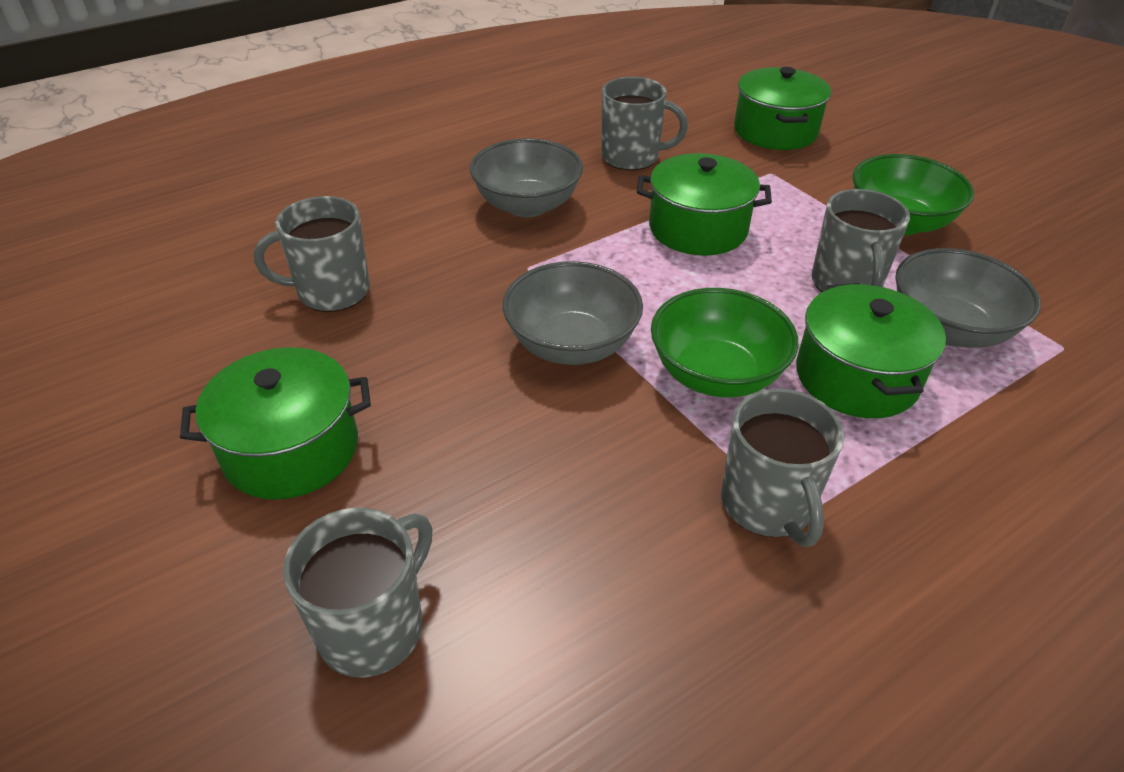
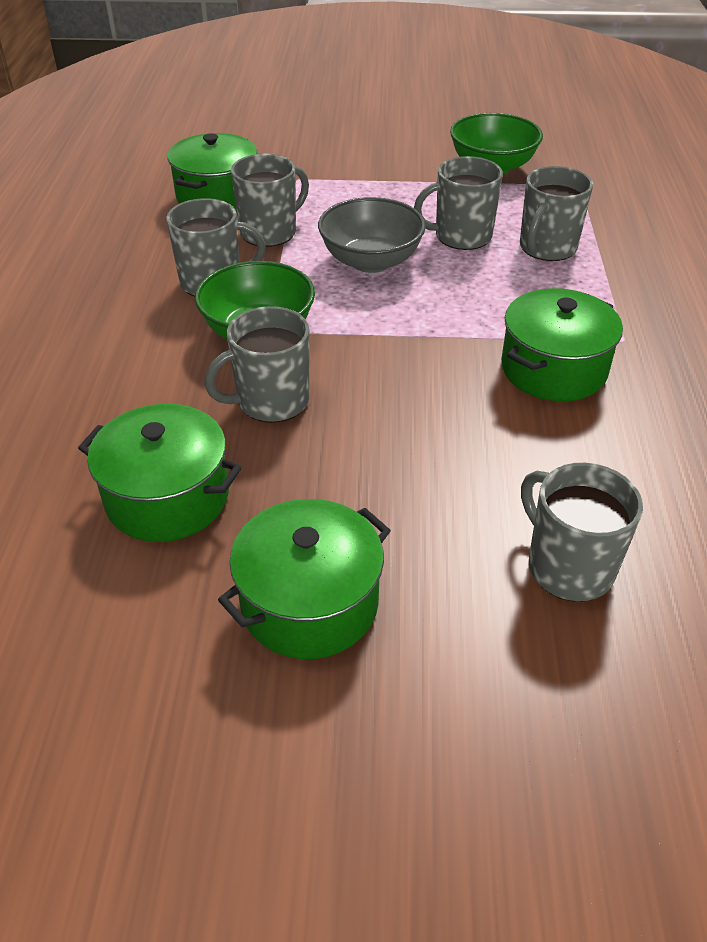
grey bowl: 3 -> 1
grey mug: 5 -> 6

